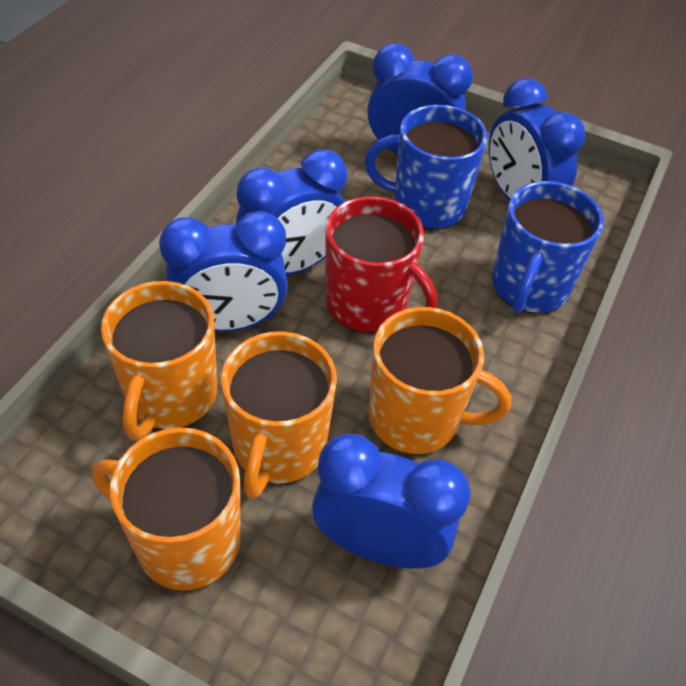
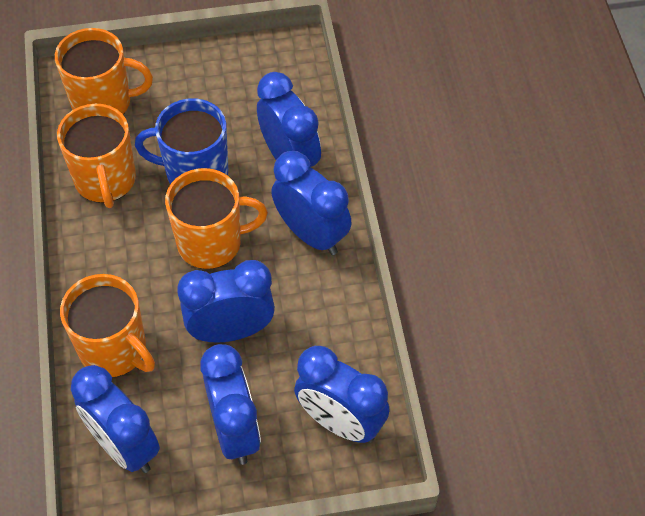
blue clock: 5 -> 6
blue mug: 2 -> 1
red mug: 1 -> 0

